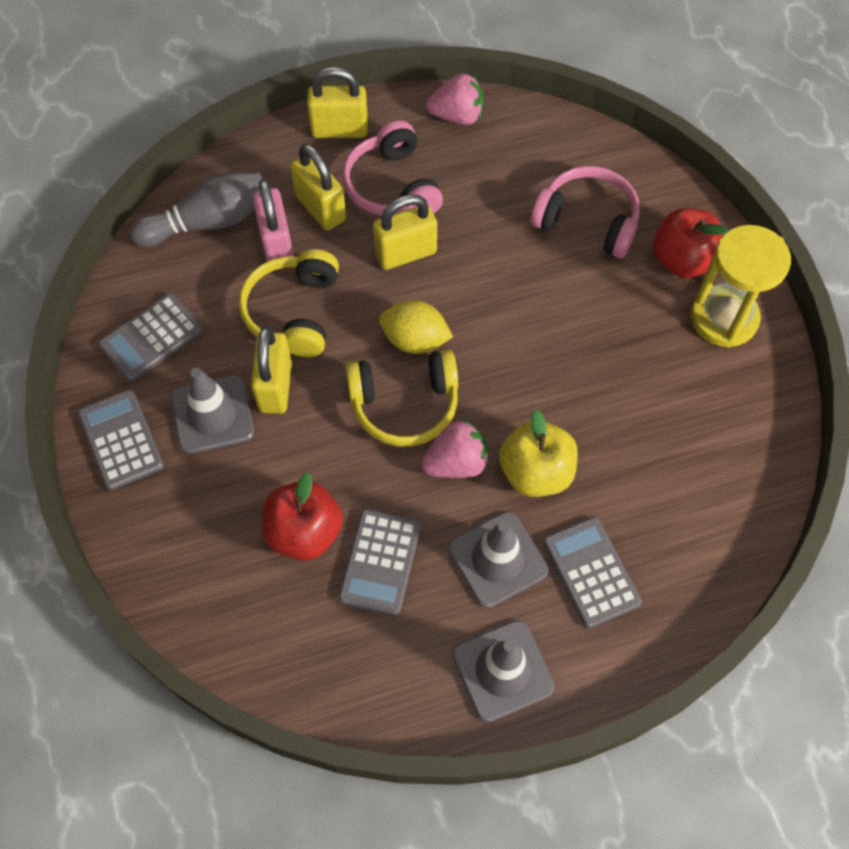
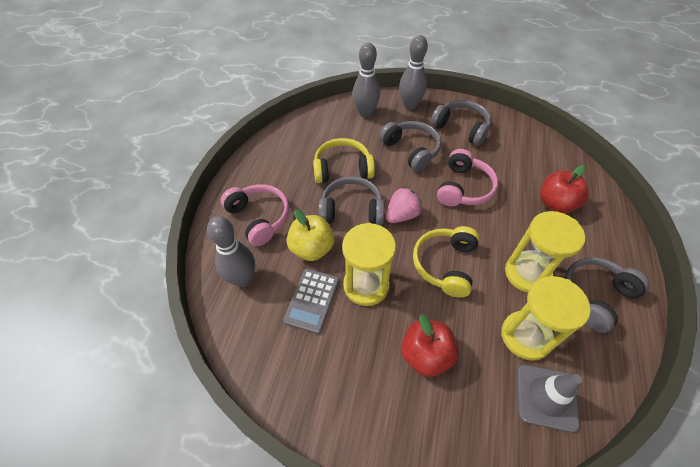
grey bowling pin: 1 -> 3
grey calculator: 4 -> 1
grey headphones: 0 -> 4
grey traffic cone: 3 -> 1
pink padlock: 1 -> 0
pink strawberry: 2 -> 1
yellow hourglass: 1 -> 3
yellow lemon: 1 -> 0
yellow padlock: 4 -> 0

